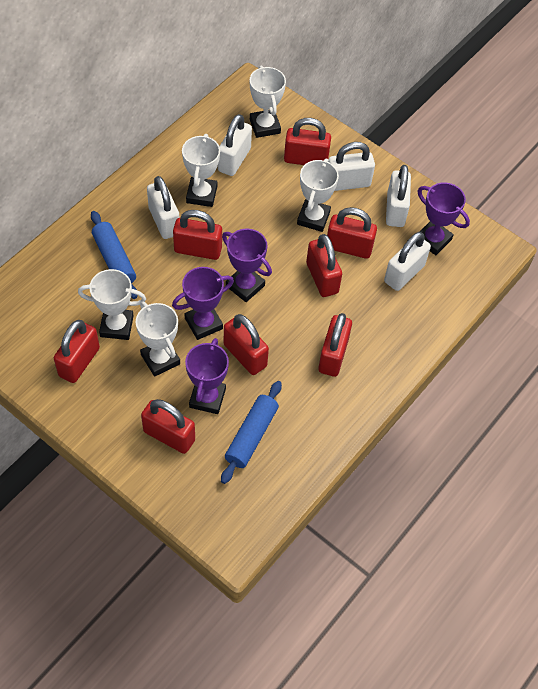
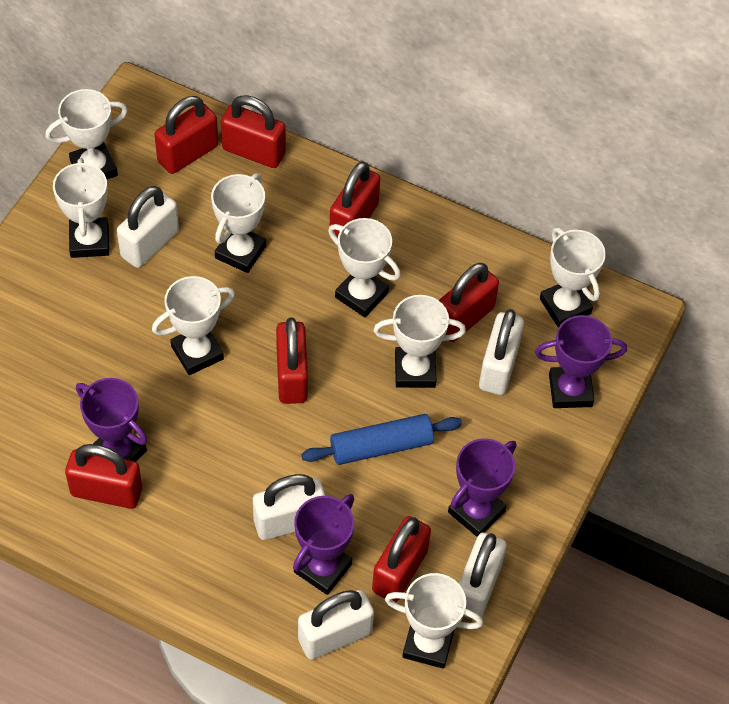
blue rolling pin: 2 -> 1
red padlock: 8 -> 7
white trophy: 5 -> 8

